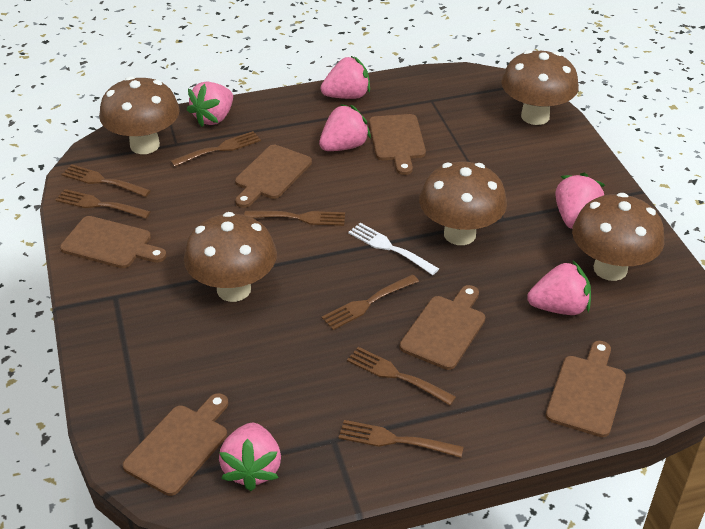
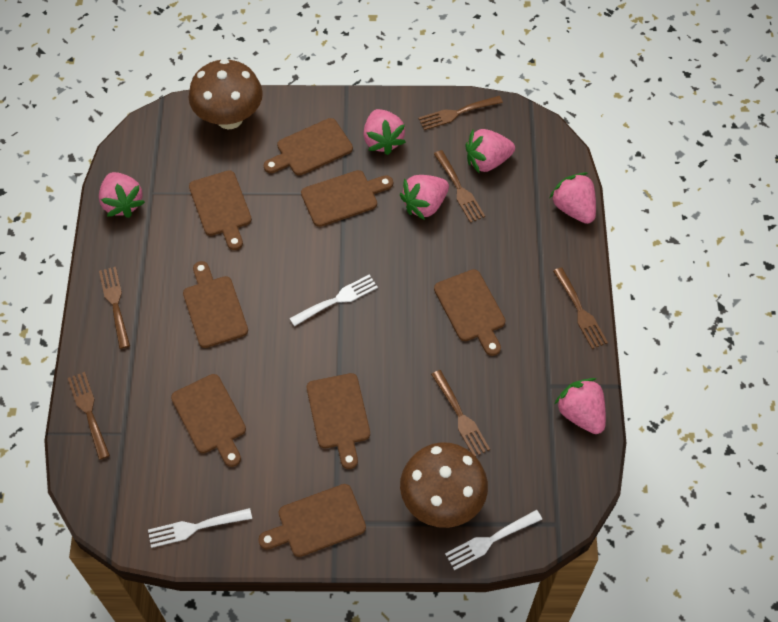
brown cutting board: 6 -> 8
brown fork: 7 -> 6
brown mushroom: 5 -> 2
white fork: 1 -> 3

